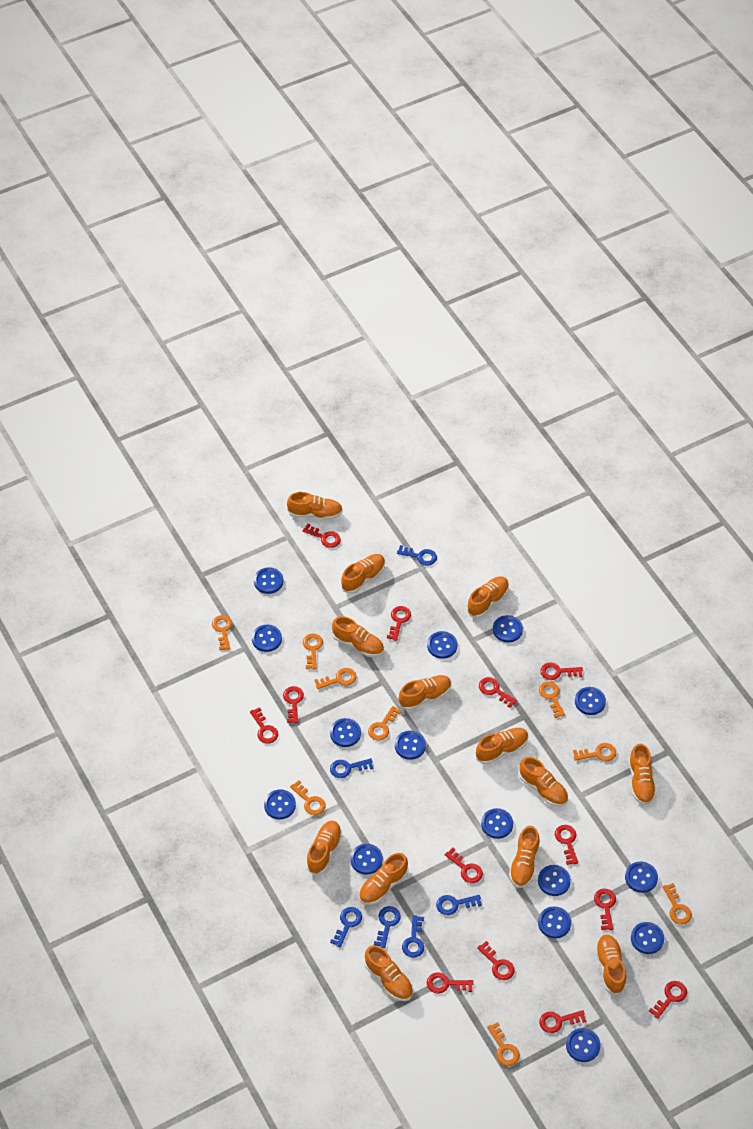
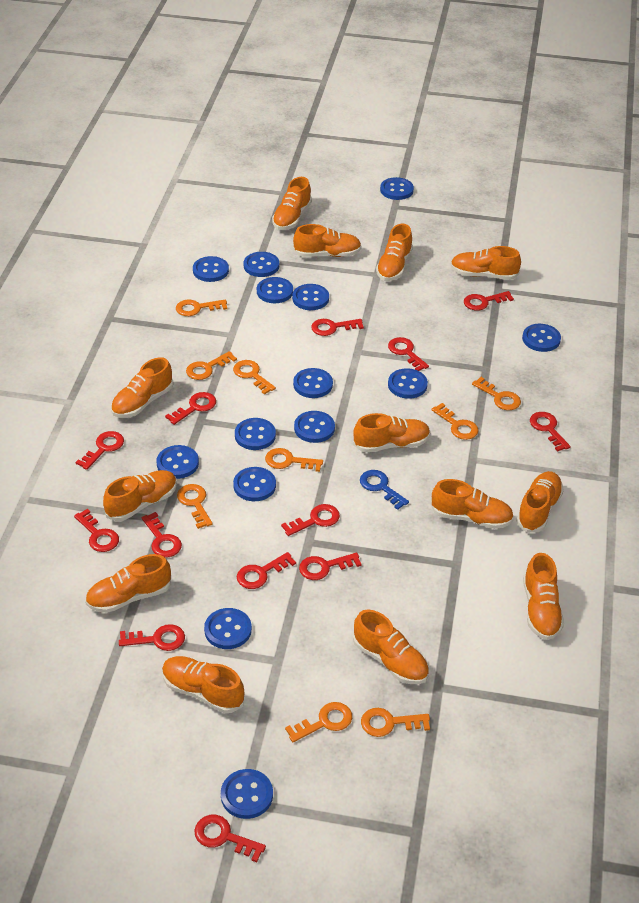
blue button: 15 -> 14
blue key: 6 -> 1

